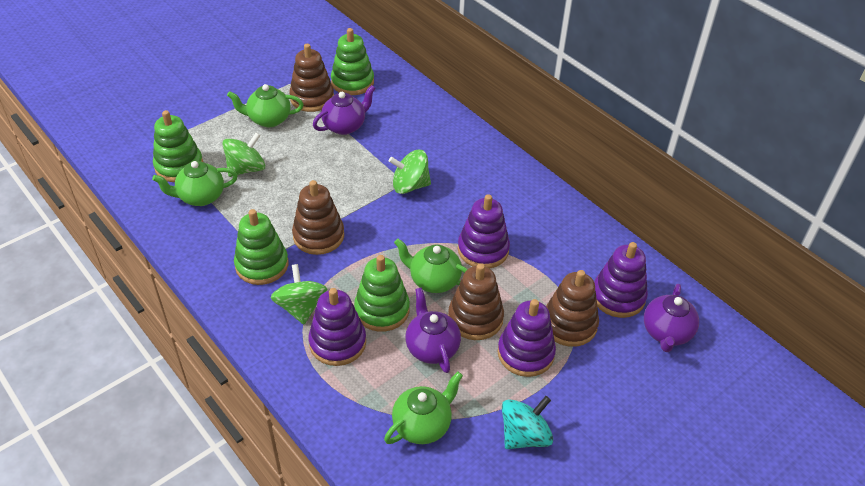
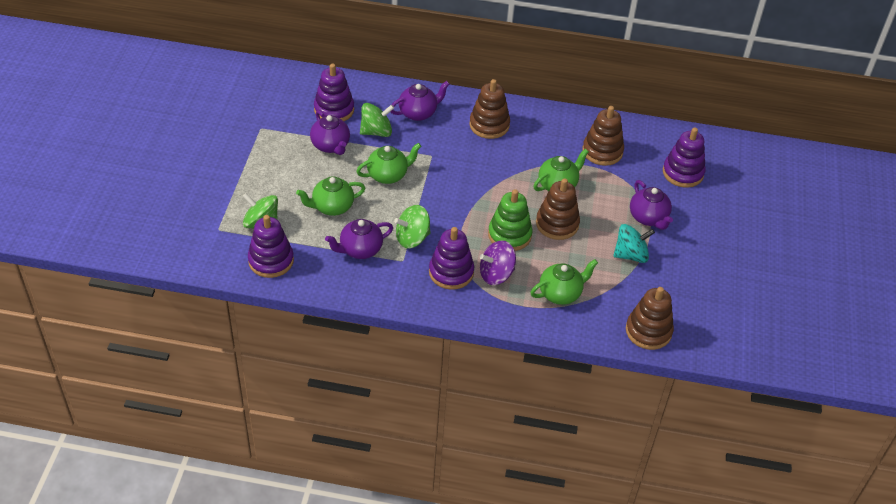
green stacking toy: 4 -> 1
purple spinning top: 0 -> 1
purple teapot: 3 -> 4

